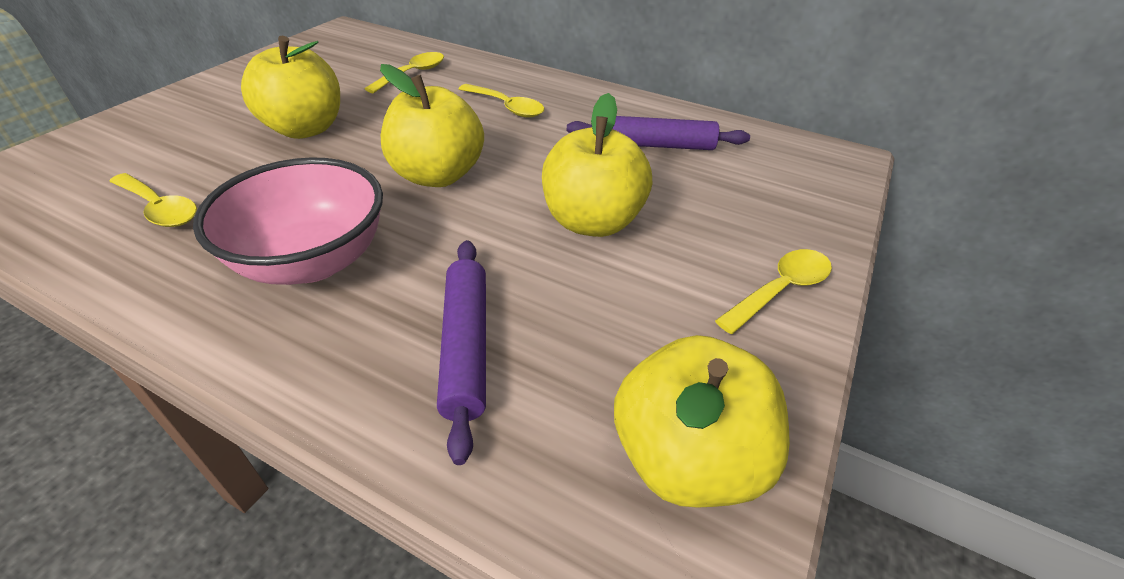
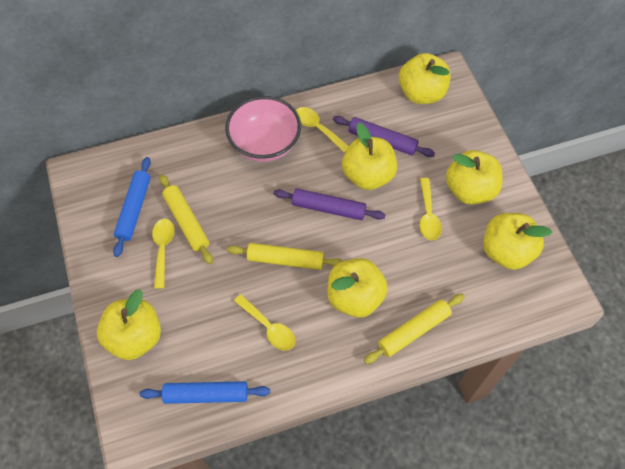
blue rolling pin: 0 -> 2
yellow apple: 4 -> 6
yellow rolling pin: 0 -> 3

